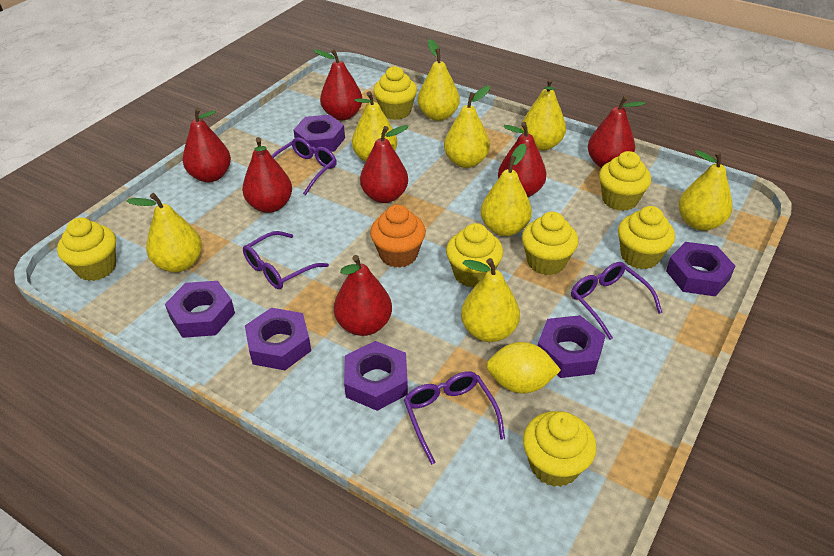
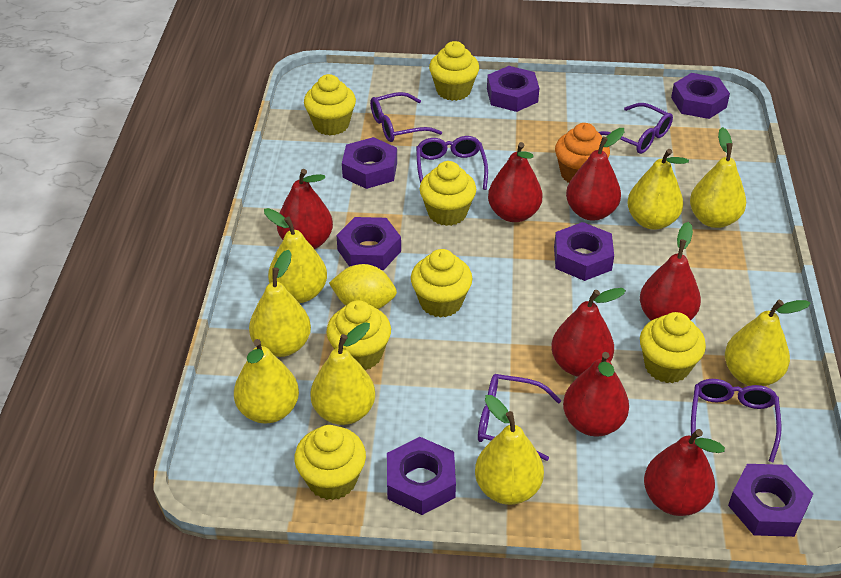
purple glasses: 4 -> 5
purple nut: 6 -> 7

